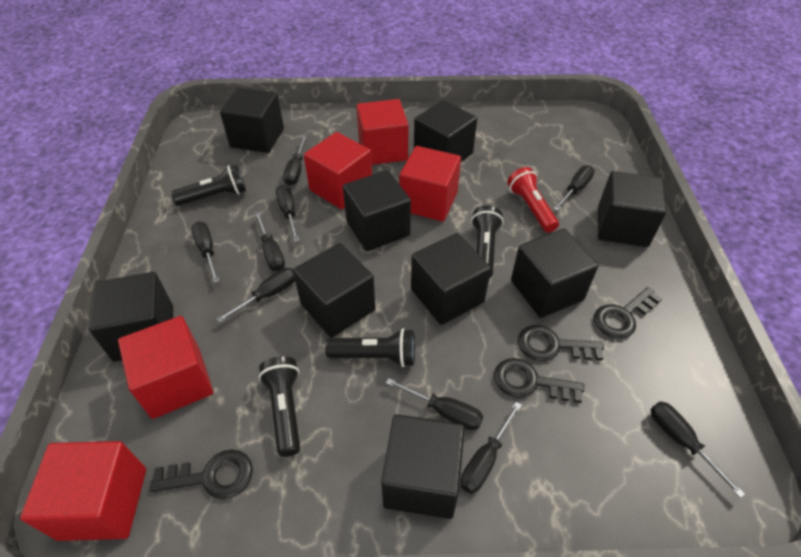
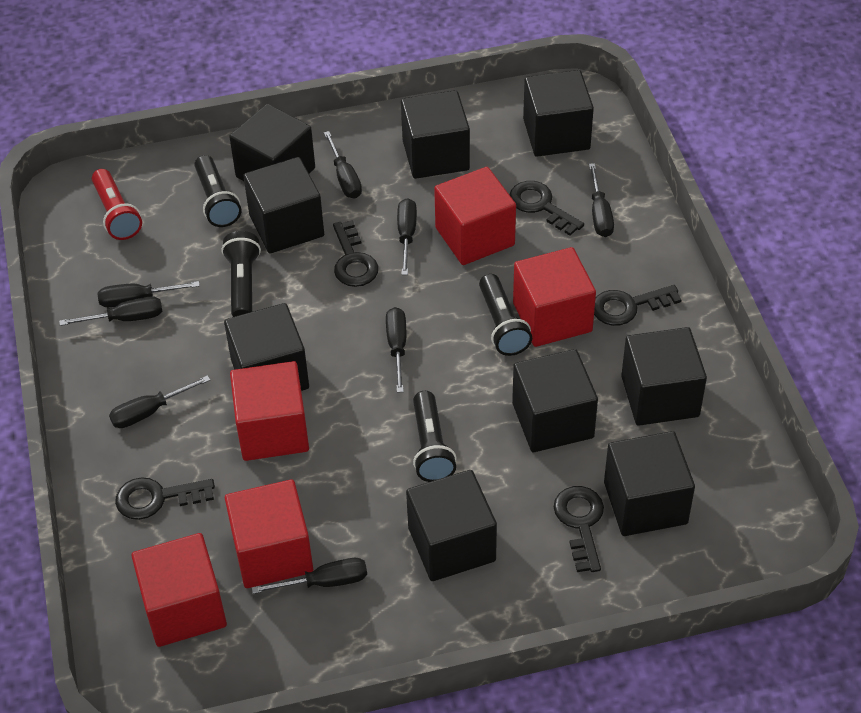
black key: 4 -> 5
black screwdriver: 9 -> 8

